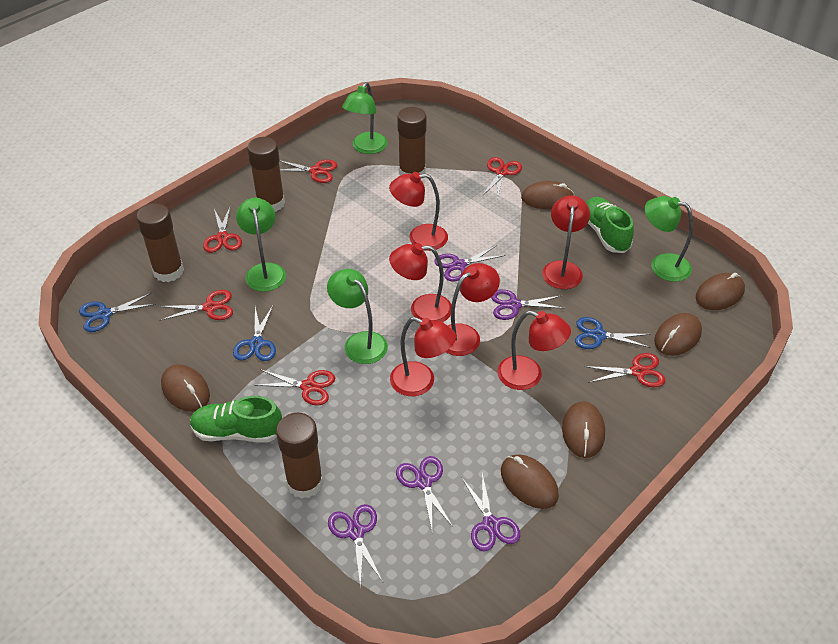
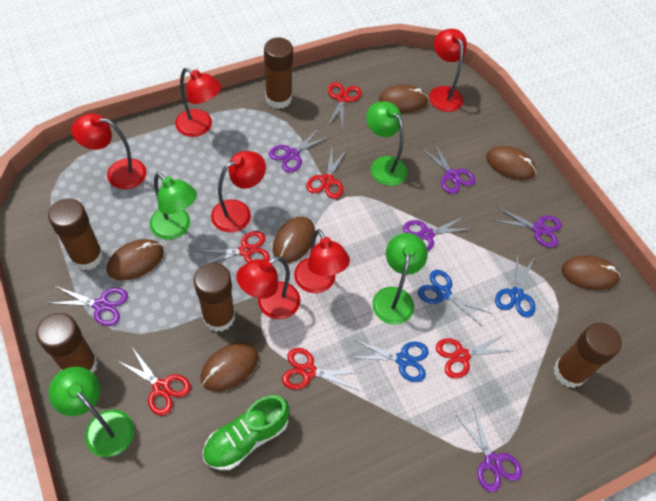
brown glue stick: 4 -> 5
green shoe: 2 -> 1
purple scissors: 5 -> 6

